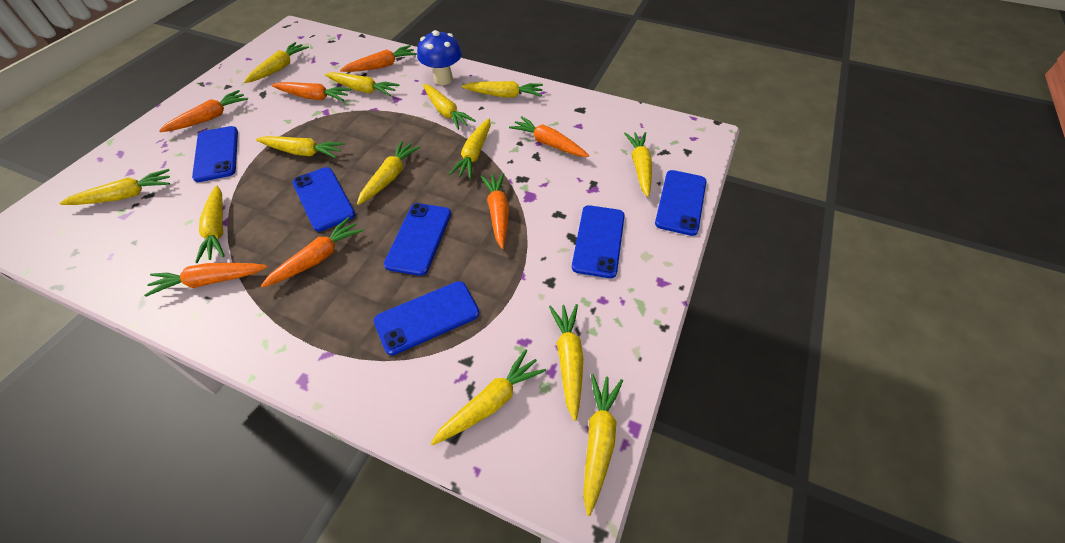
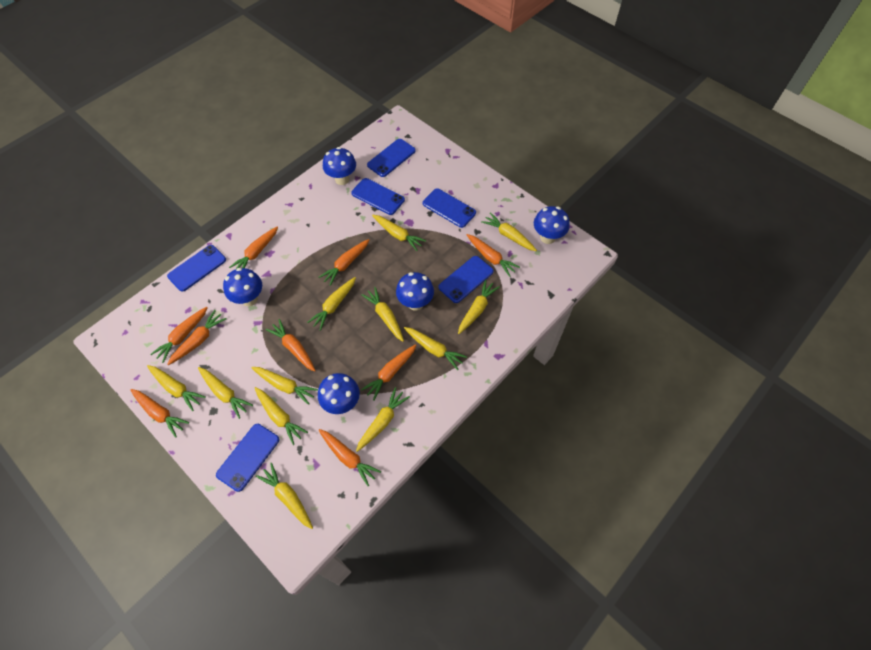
blue mushroom: 1 -> 5
orange carrot: 7 -> 9
yellow carrot: 13 -> 12

